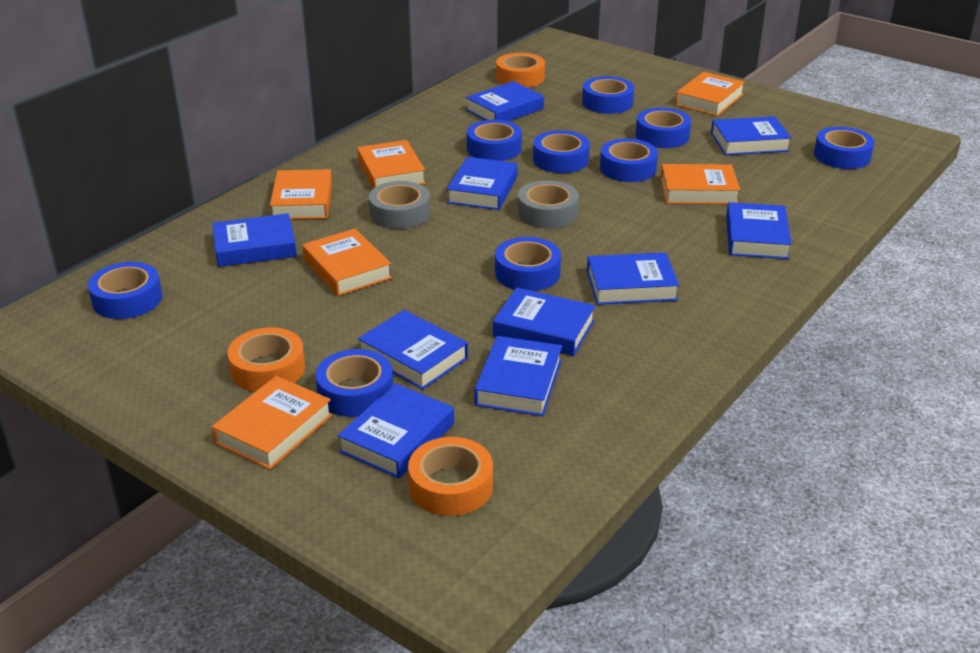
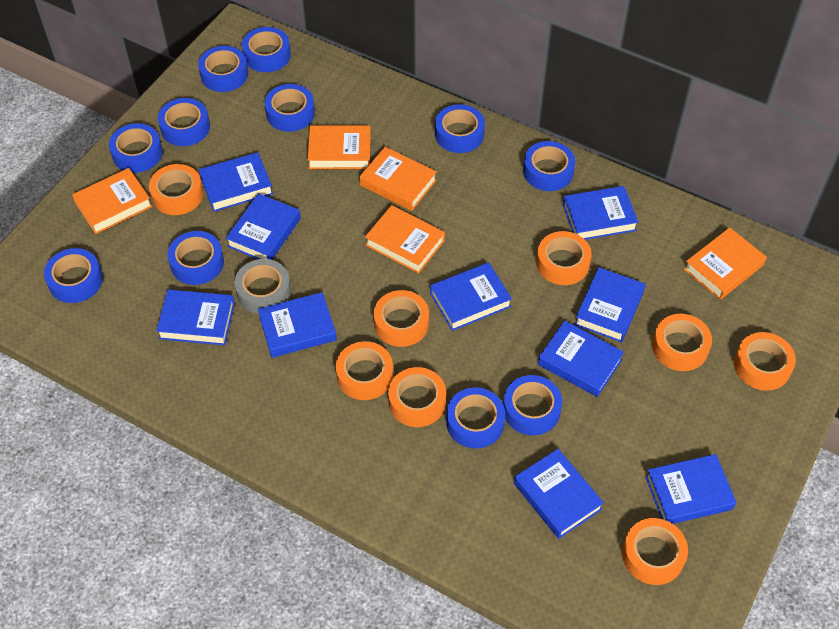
blue tape: 9 -> 11
grey tape: 2 -> 1
orange book: 6 -> 5
orange tape: 3 -> 8

